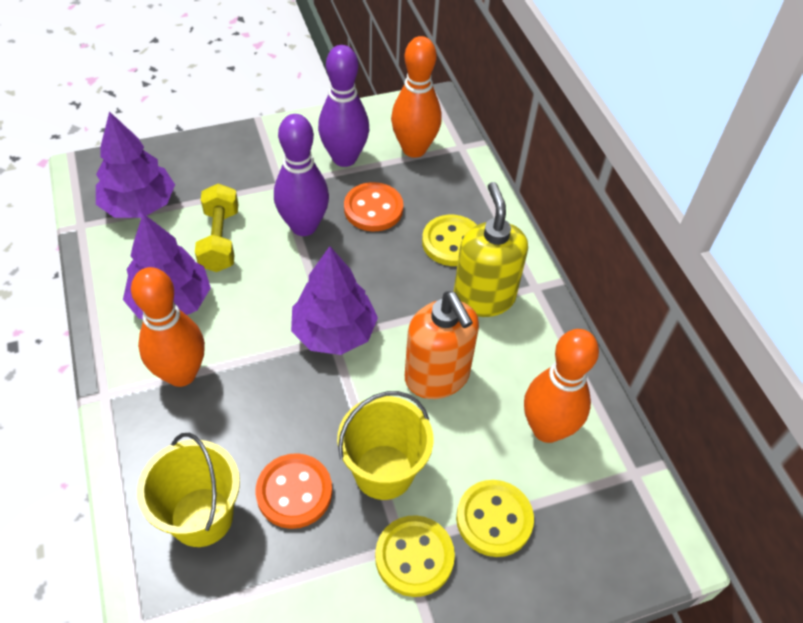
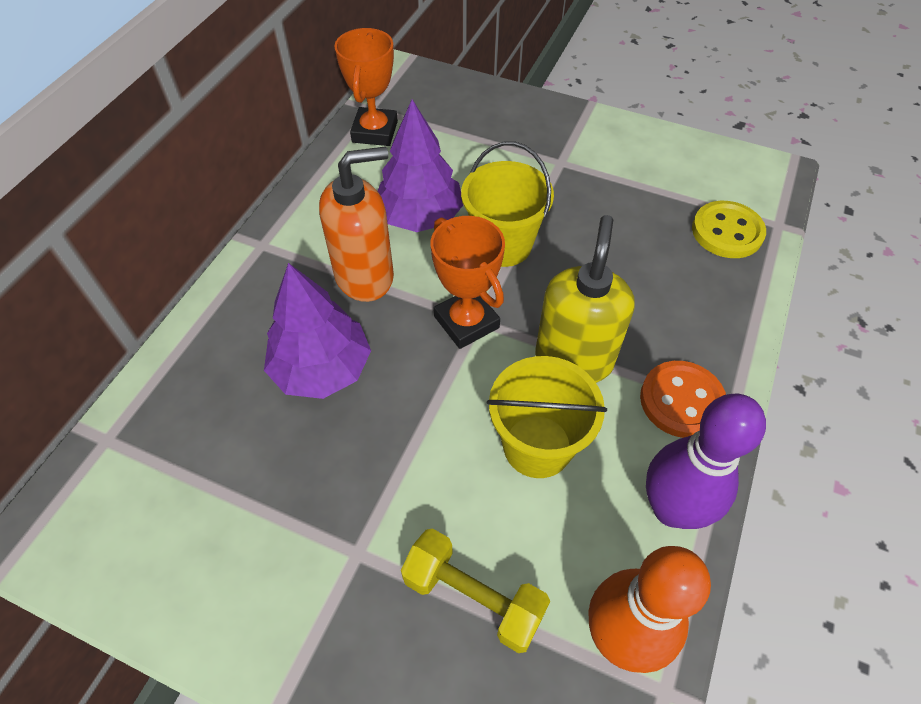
orange bowling pin: 3 -> 1
orange button: 2 -> 1
orange trophy: 0 -> 2
purple bowling pin: 2 -> 1
purple tree: 3 -> 2
yellow button: 3 -> 1

